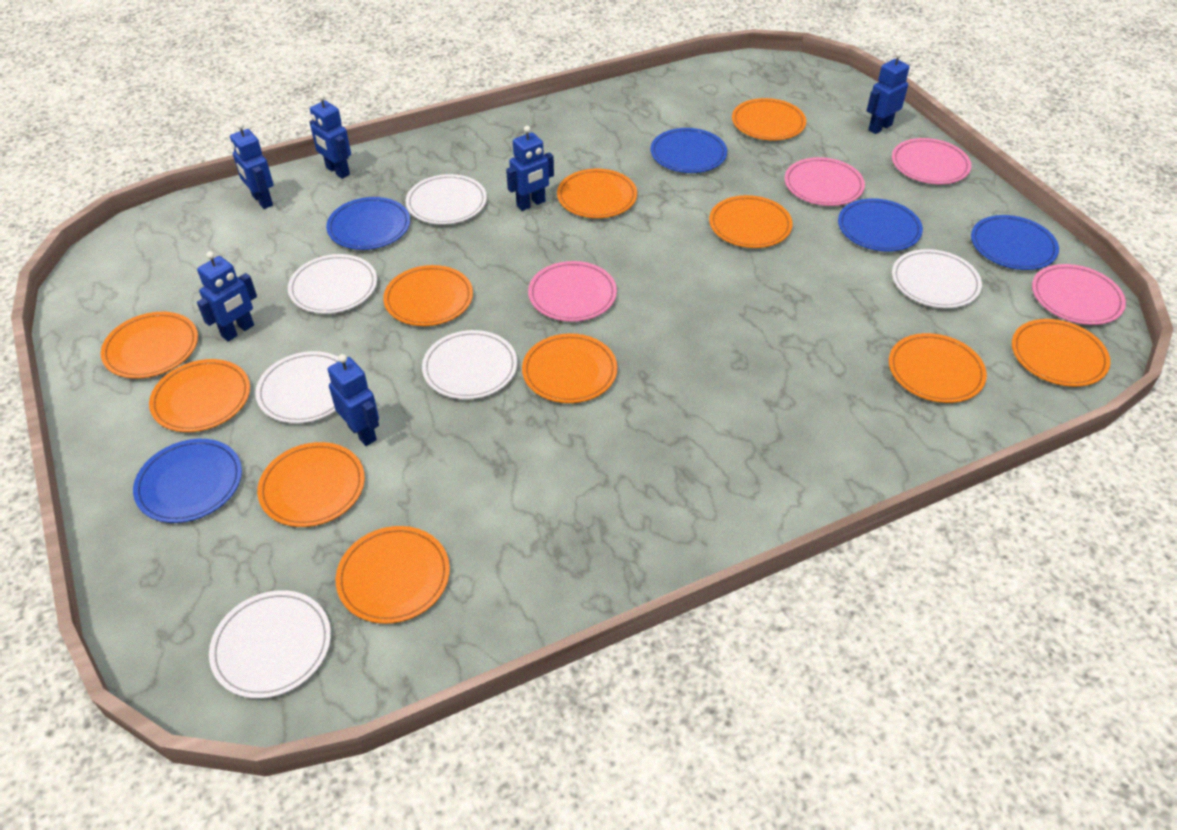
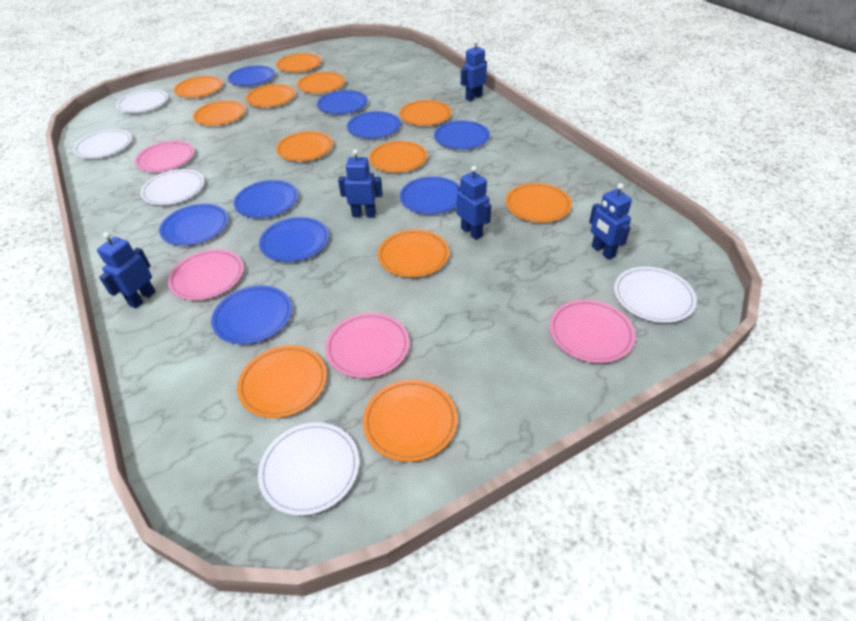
blue plate: 5 -> 9
blue robot: 6 -> 5
orange plate: 11 -> 12
white plate: 6 -> 5

